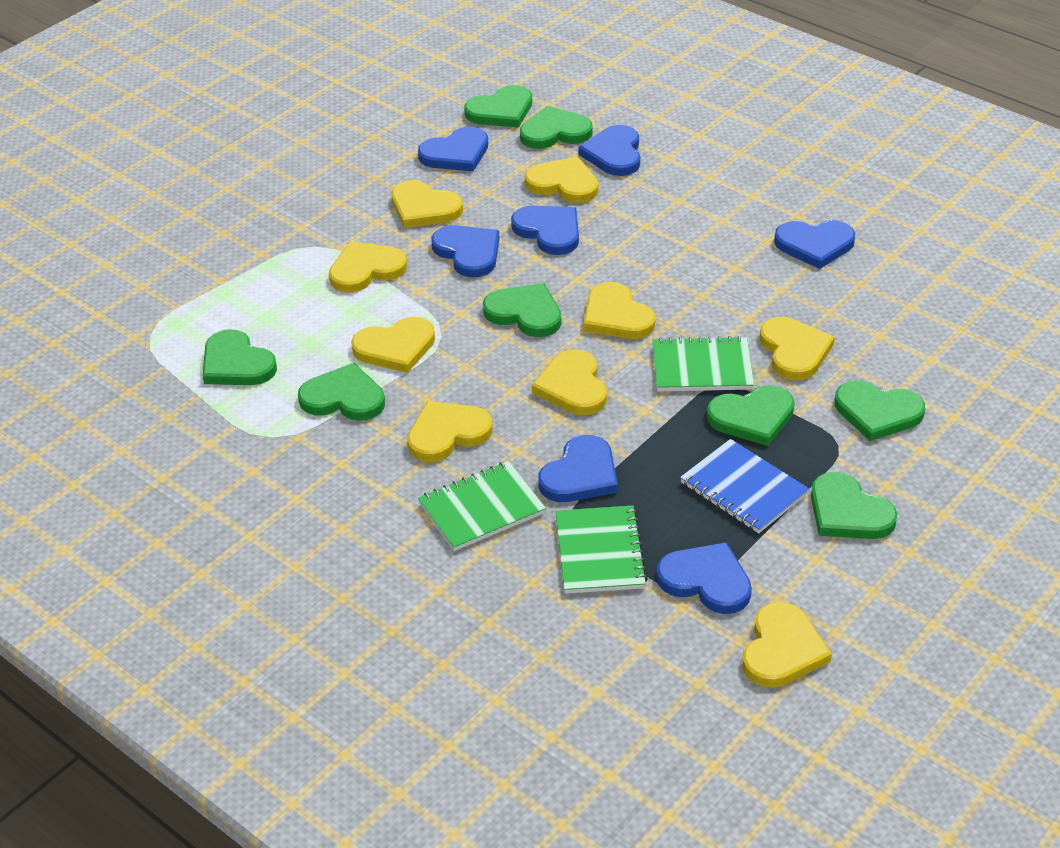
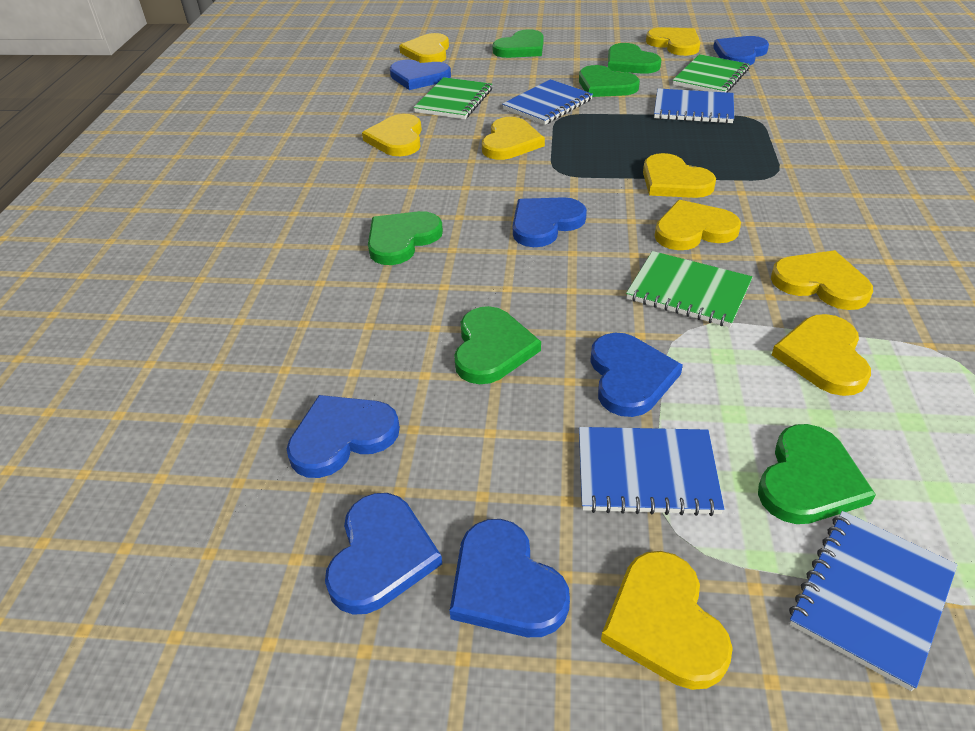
blue notebook: 1 -> 4
green heart: 8 -> 6

